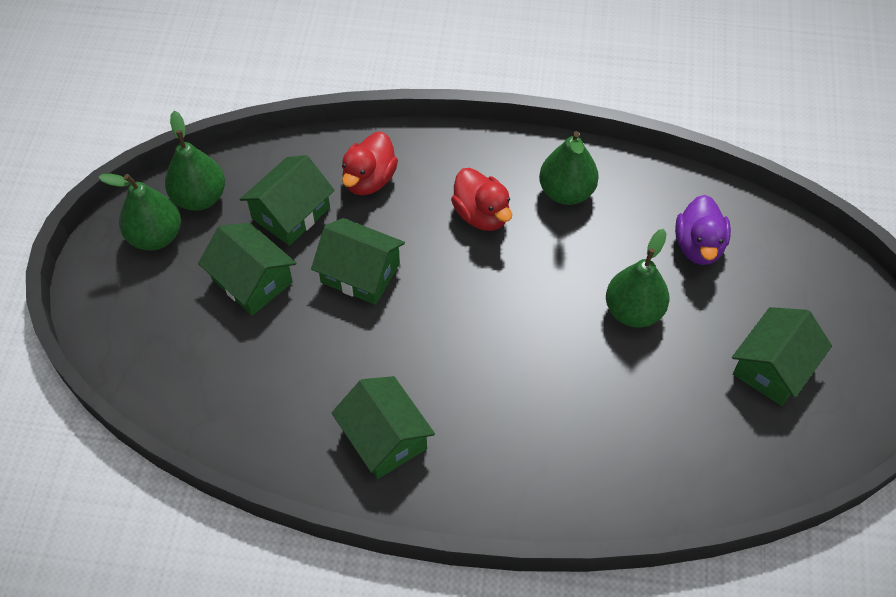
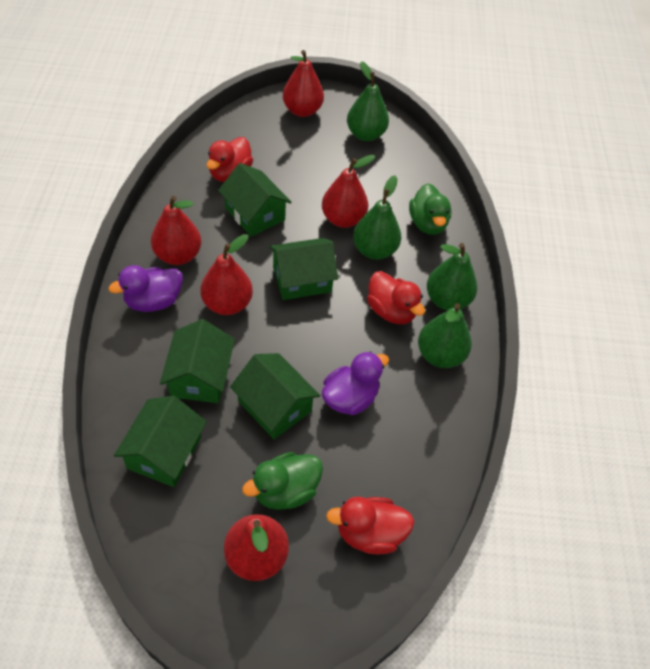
green duck: 0 -> 2
purple duck: 1 -> 2
red duck: 2 -> 3
red pear: 0 -> 5

